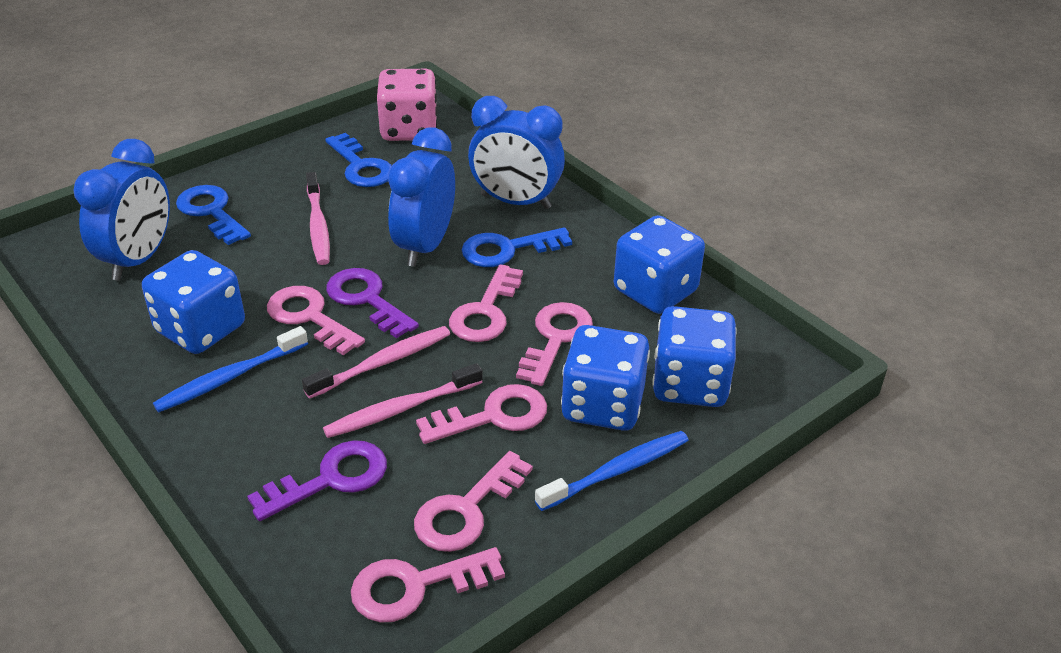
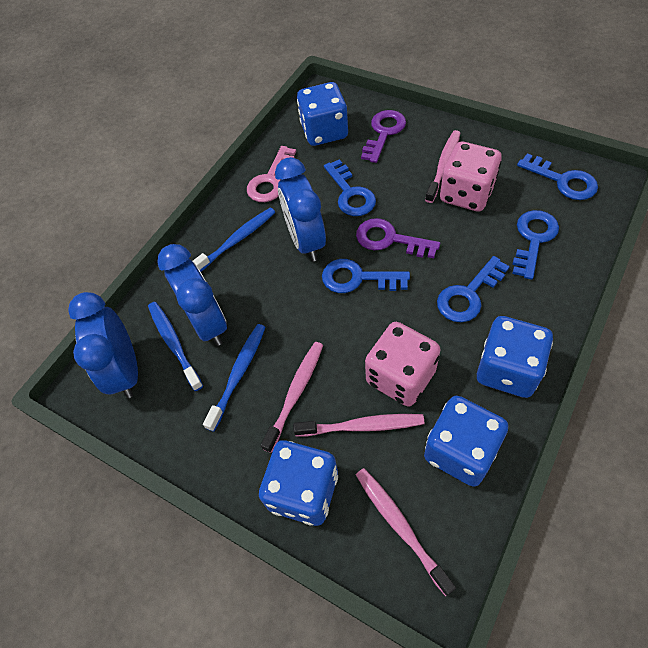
blue key: 3 -> 5
blue toothbrush: 2 -> 3
pink dice: 1 -> 2
pink key: 6 -> 1
pink toothbrush: 3 -> 4

